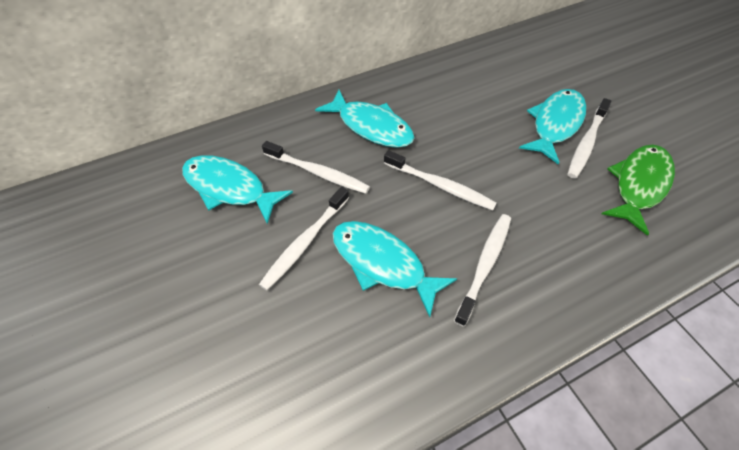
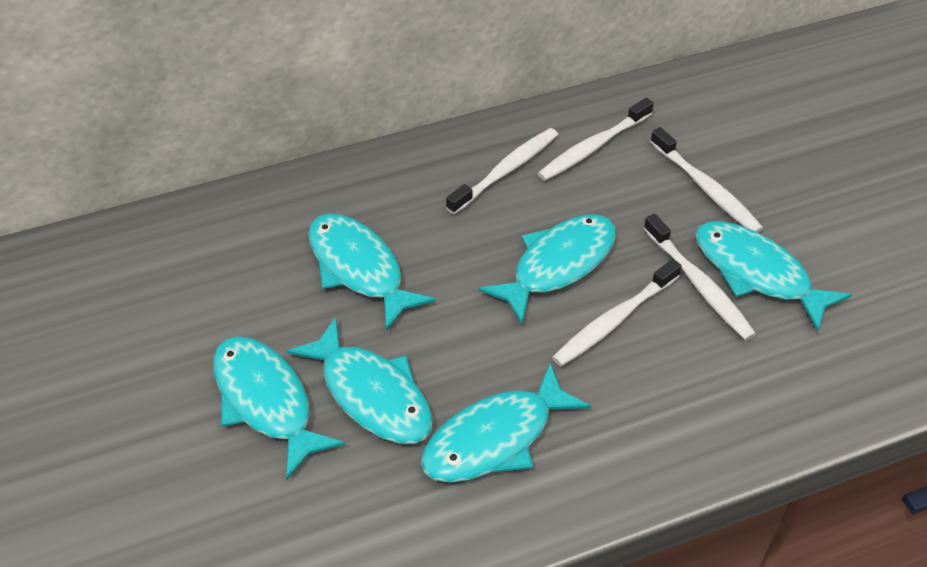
green fish: 1 -> 0
turquoise fish: 4 -> 6

